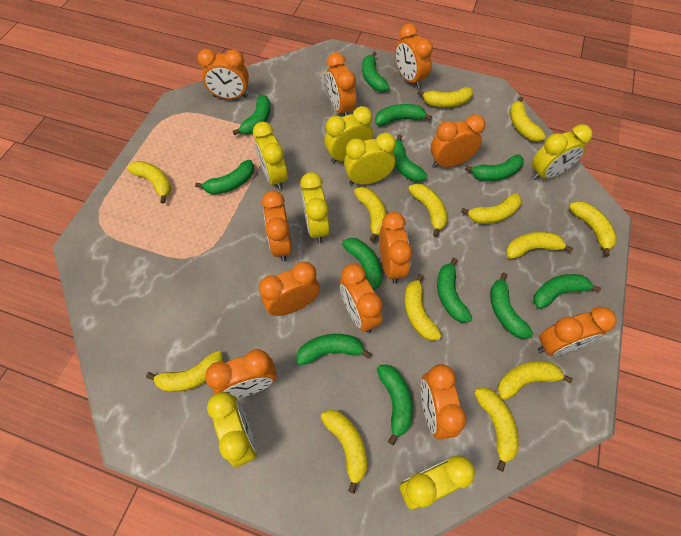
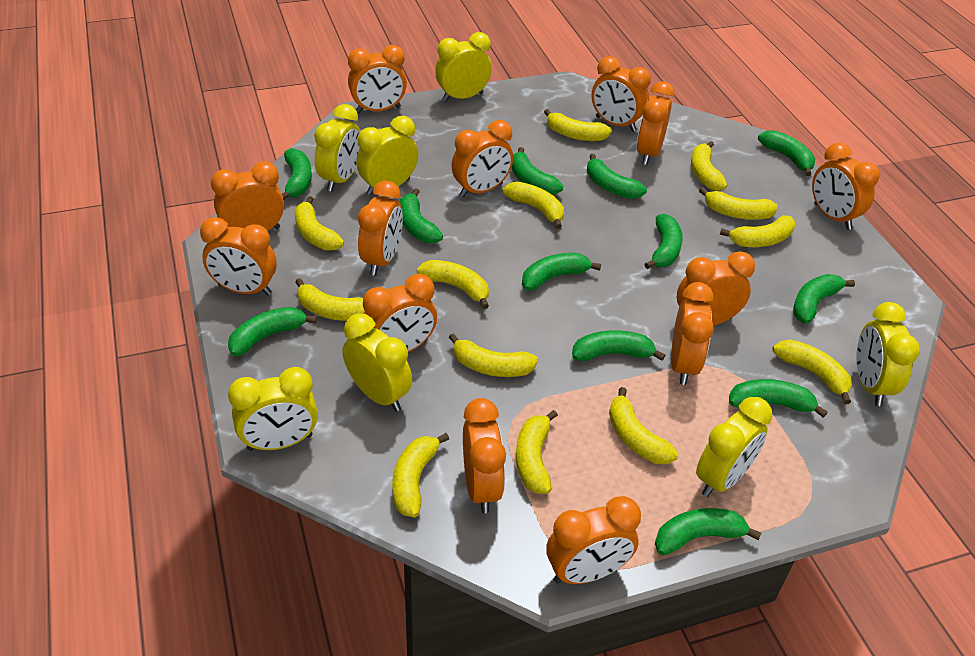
orange clock: 11 -> 13

